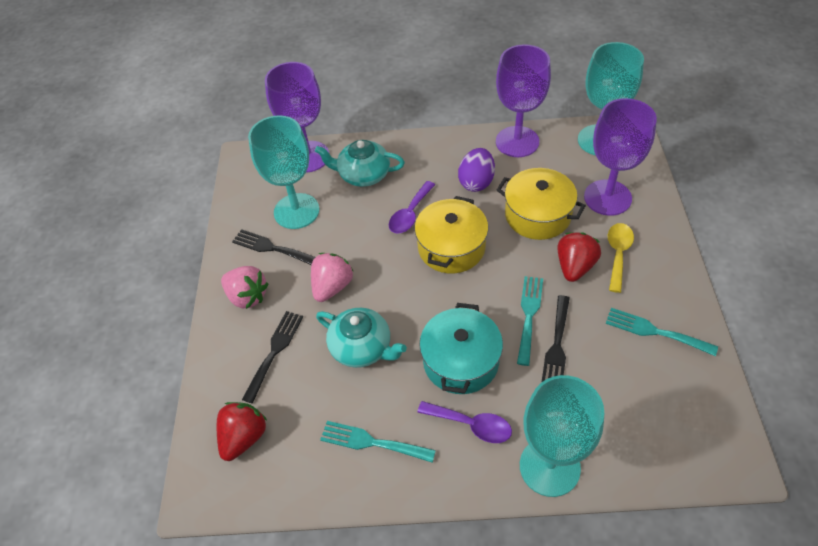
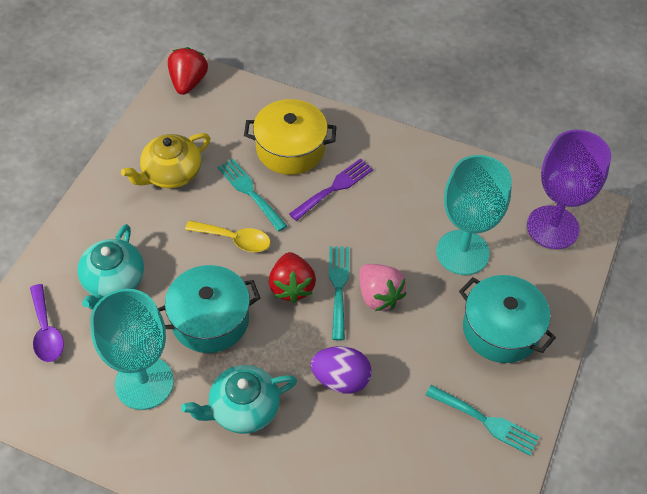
black fork: 3 -> 0
pink strawberry: 2 -> 1
purple fork: 0 -> 1
purple goblet: 3 -> 1
purple spoon: 2 -> 1
turquoise goblet: 3 -> 2
turquoise pot: 1 -> 2
yellow pot: 2 -> 1
yellow teapot: 0 -> 1

